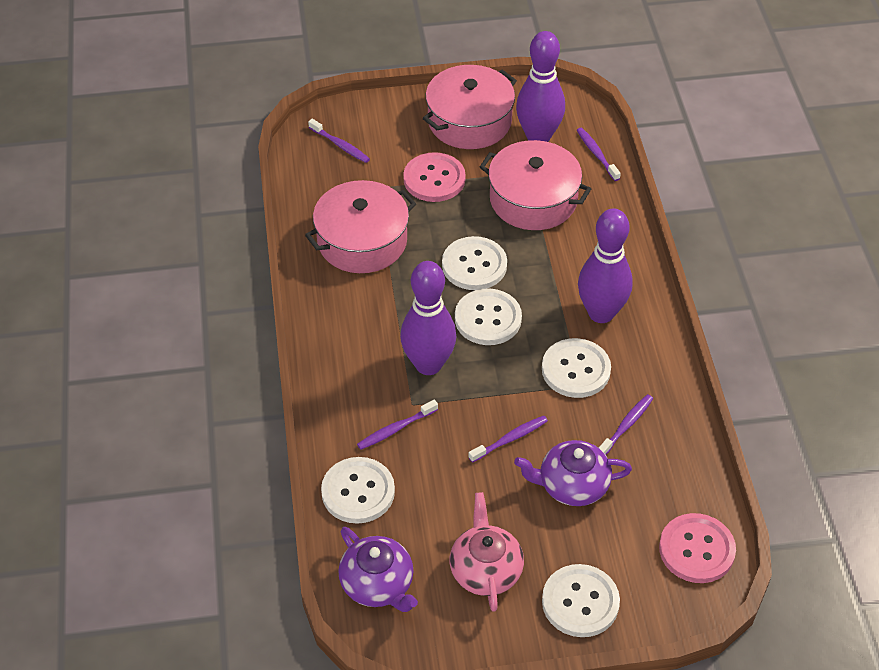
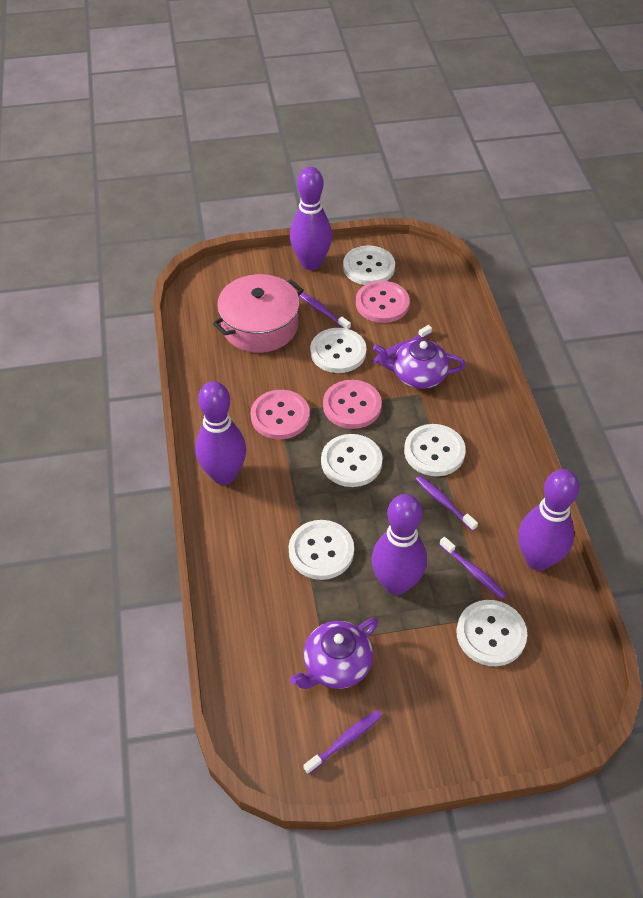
pink button: 2 -> 3
pink pot: 3 -> 1
pink teapot: 1 -> 0
purple bowling pin: 3 -> 4
white button: 5 -> 6

